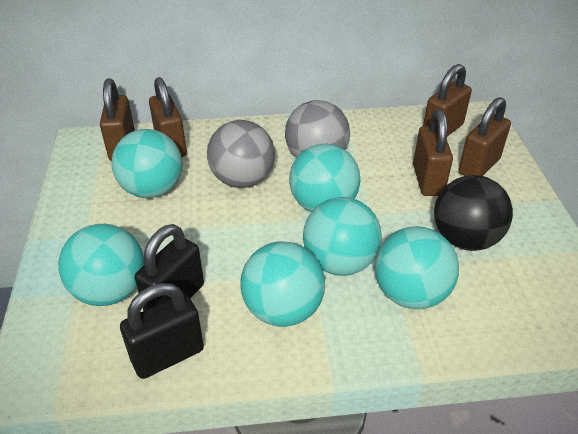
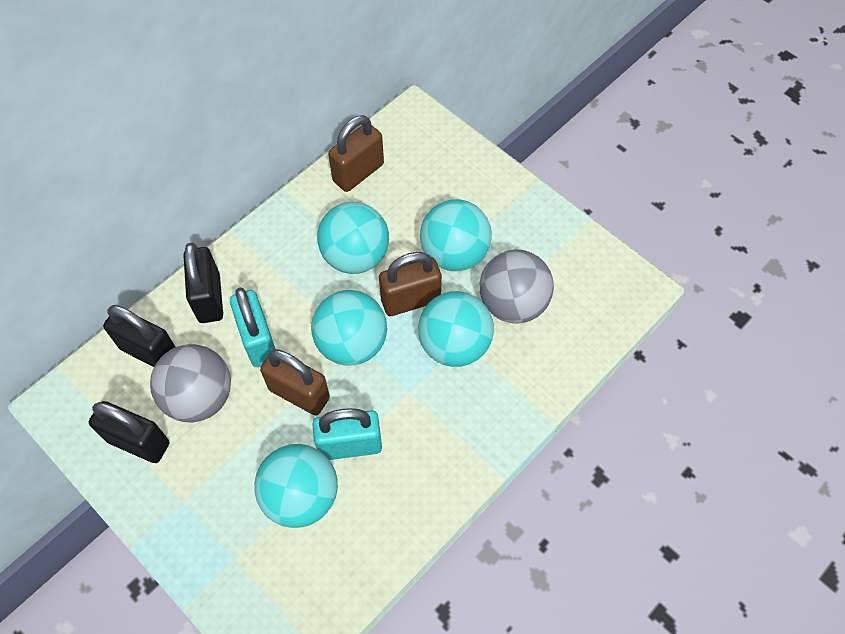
black ball: 1 -> 0
black padlock: 2 -> 3
brown padlock: 5 -> 3
turquoise ball: 6 -> 5
turquoise padlock: 0 -> 2

